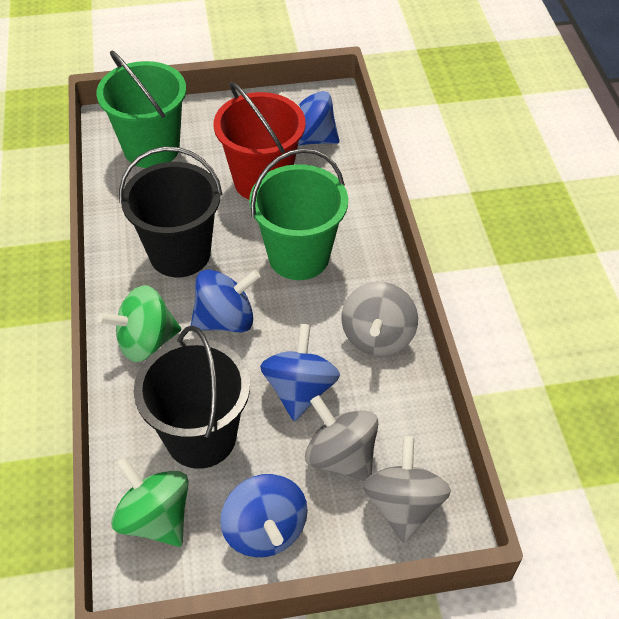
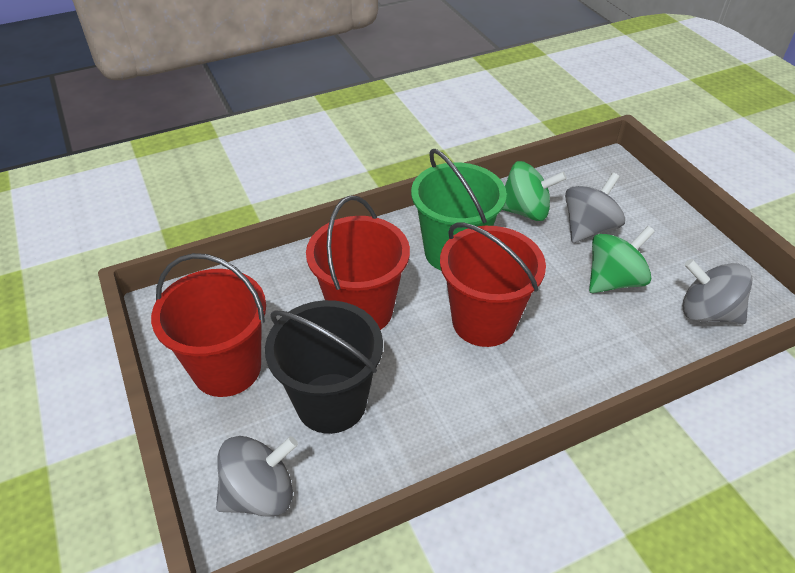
black bucket: 2 -> 1
blue spinning top: 4 -> 0
green bucket: 2 -> 1
red bucket: 1 -> 3

